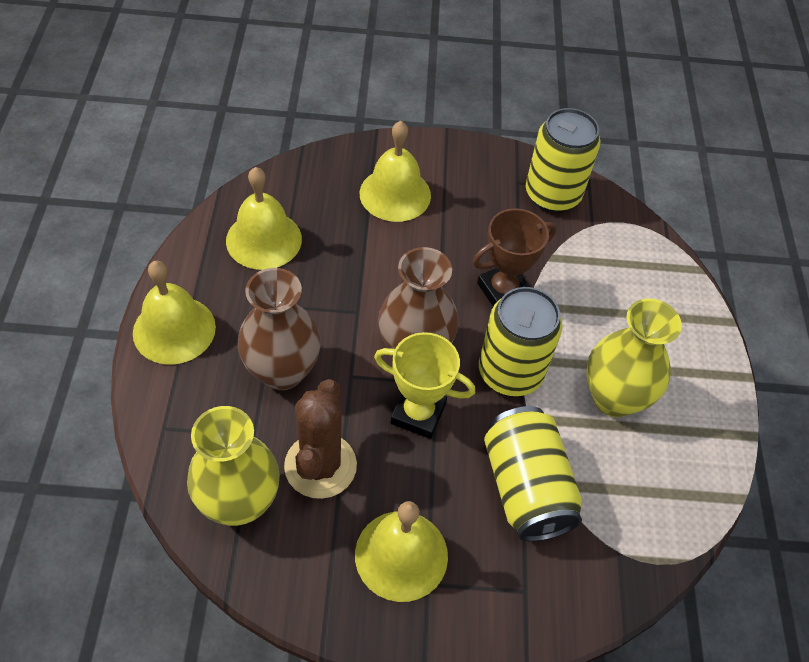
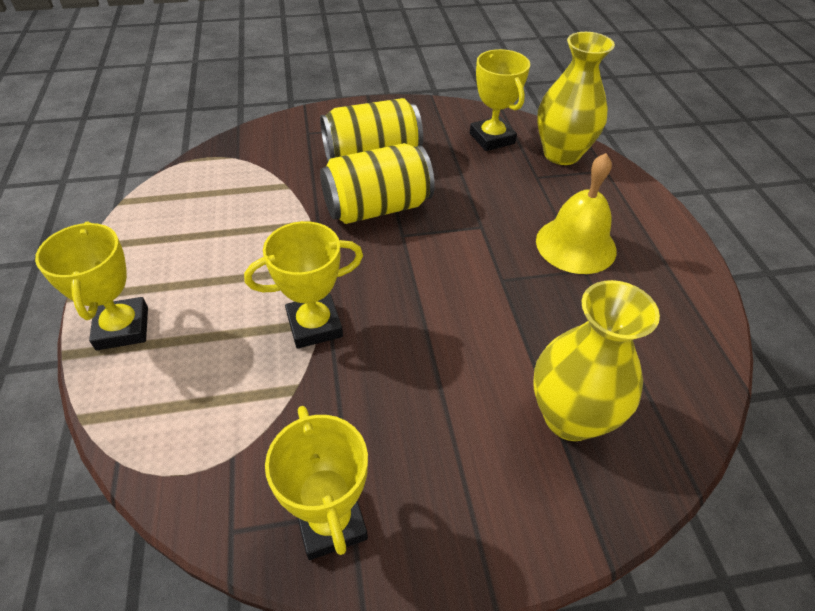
brown cactus: 1 -> 0
brown trophy: 1 -> 0
brown vase: 2 -> 0
yellow bell: 4 -> 1
yellow can: 3 -> 2
yellow trophy: 1 -> 4

